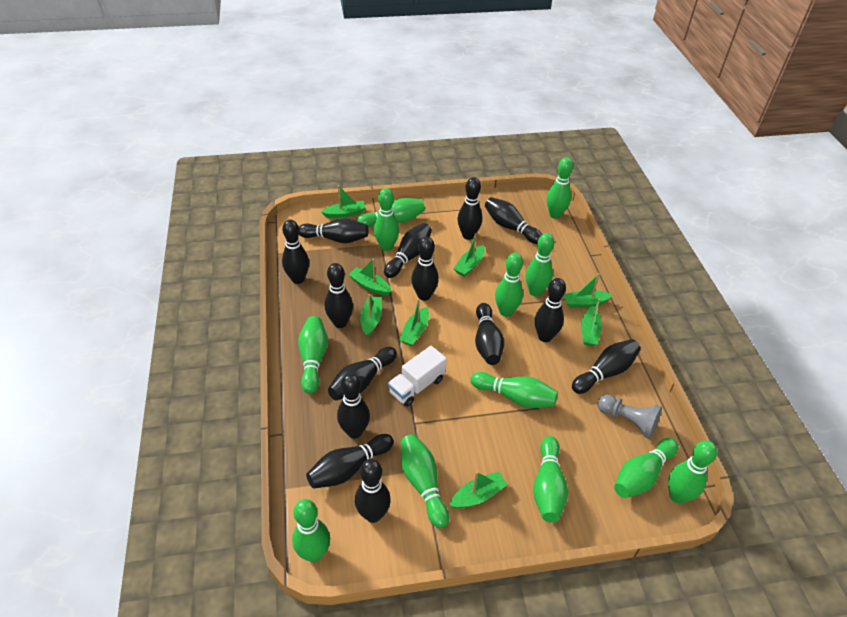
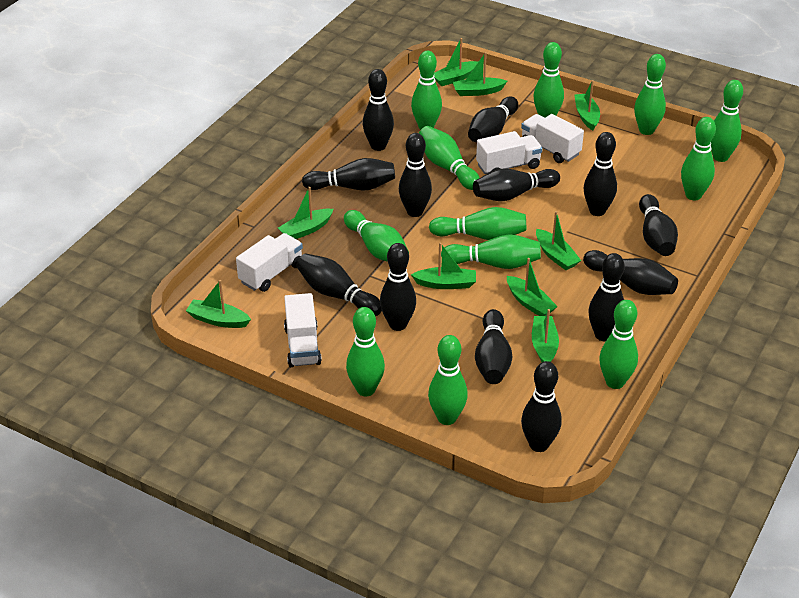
black bowling pin: 14 -> 13
green boat: 8 -> 9
grey pawn: 1 -> 0
white truck: 1 -> 4

